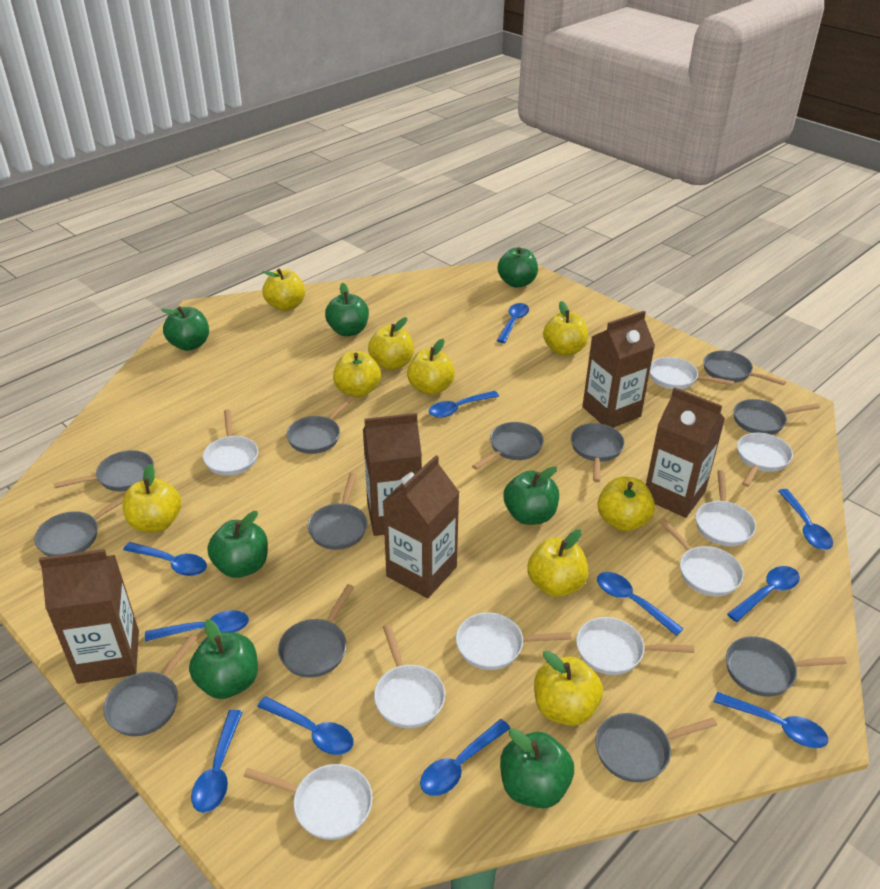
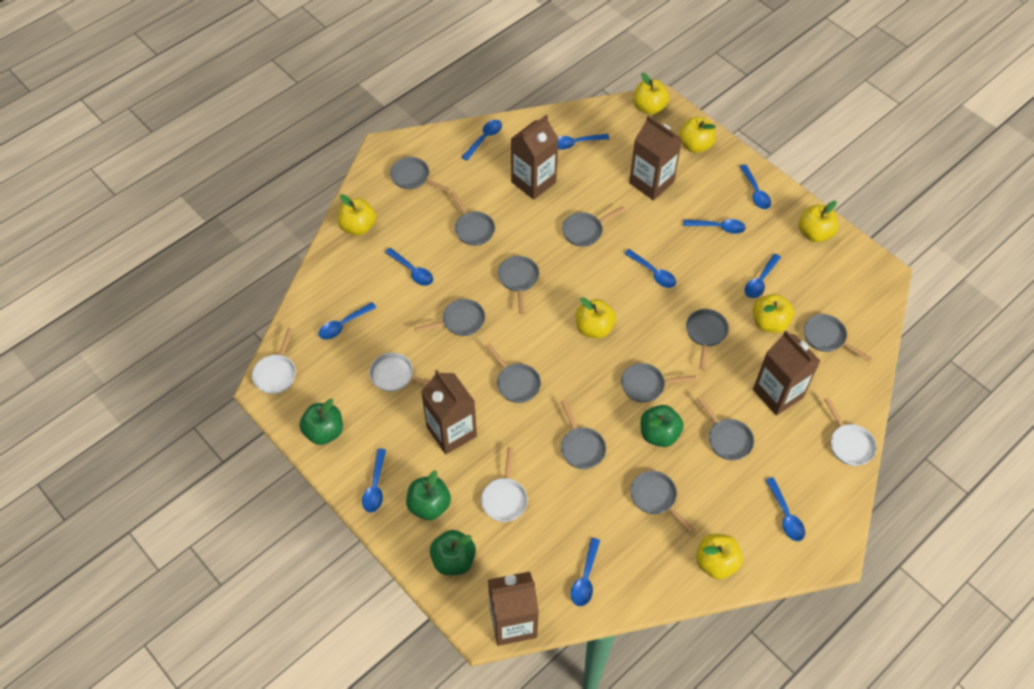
green apple: 7 -> 4
white pan: 9 -> 4
yellow apple: 9 -> 7

